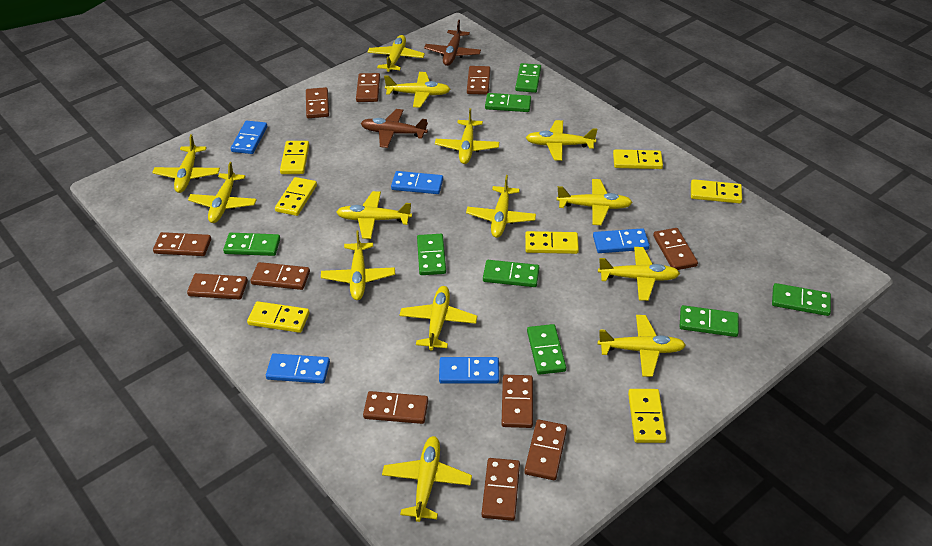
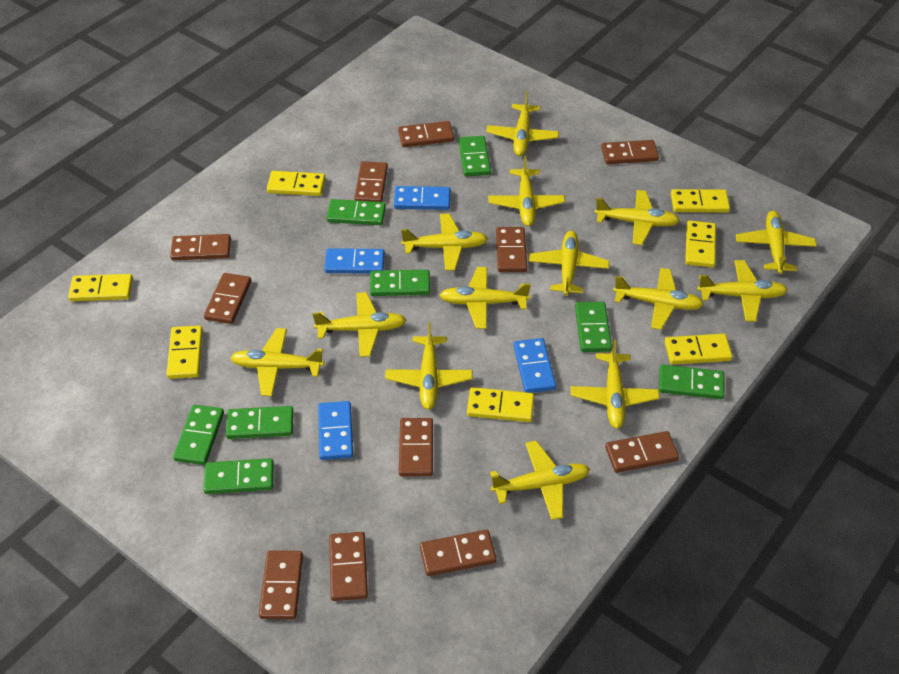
blue domino: 5 -> 4
brown plane: 2 -> 0

